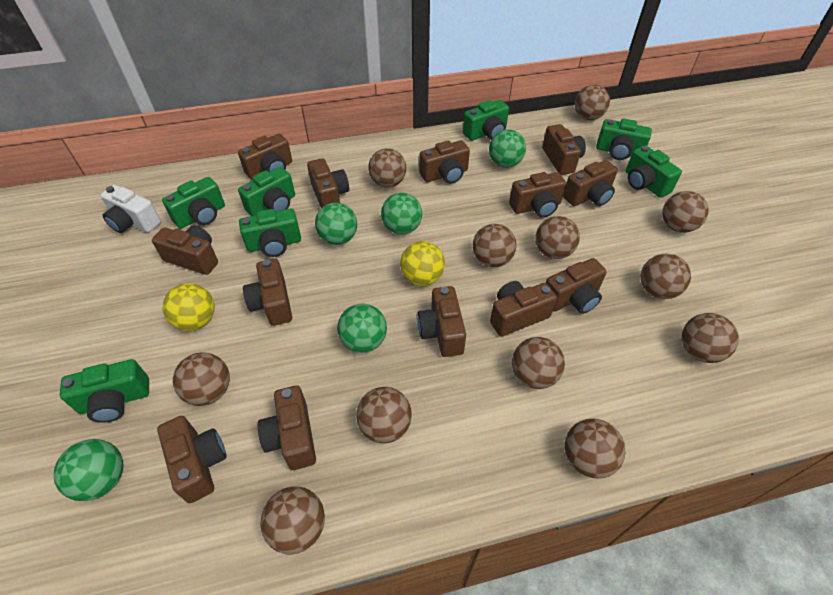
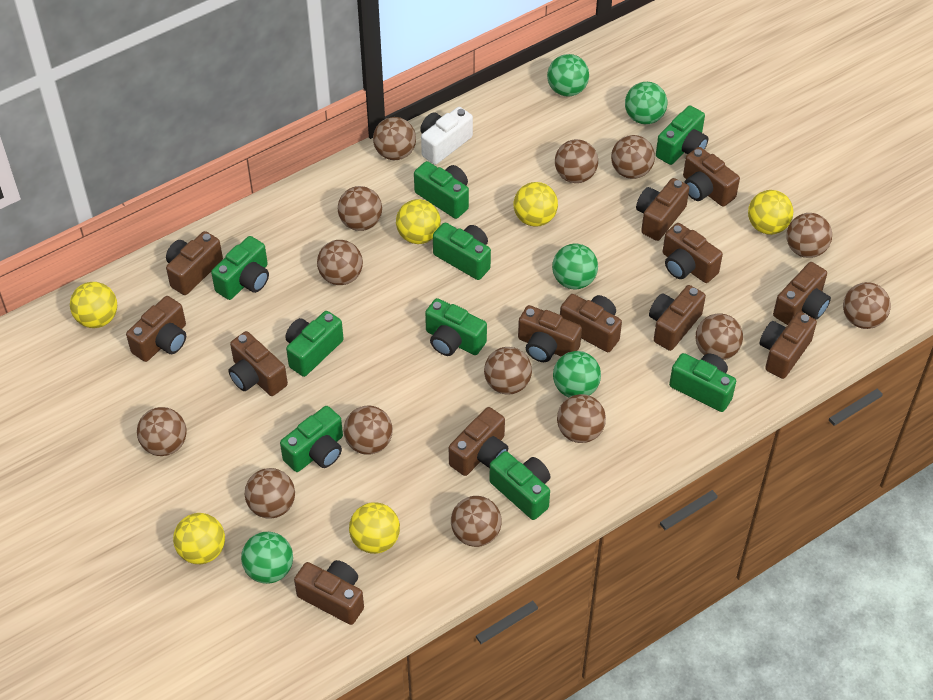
brown ball: 12 -> 14
green camera: 7 -> 9
yellow ball: 2 -> 6

